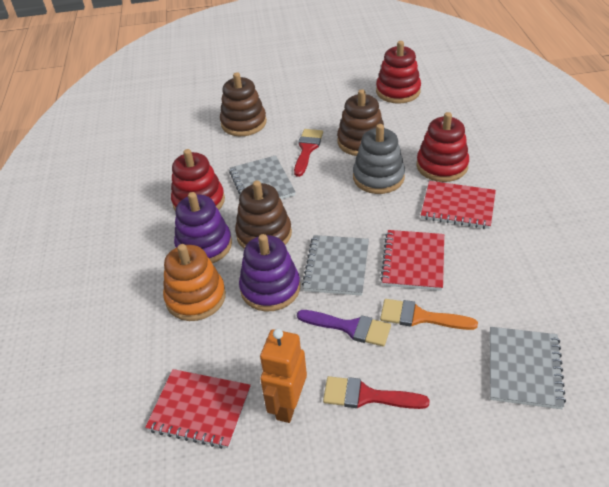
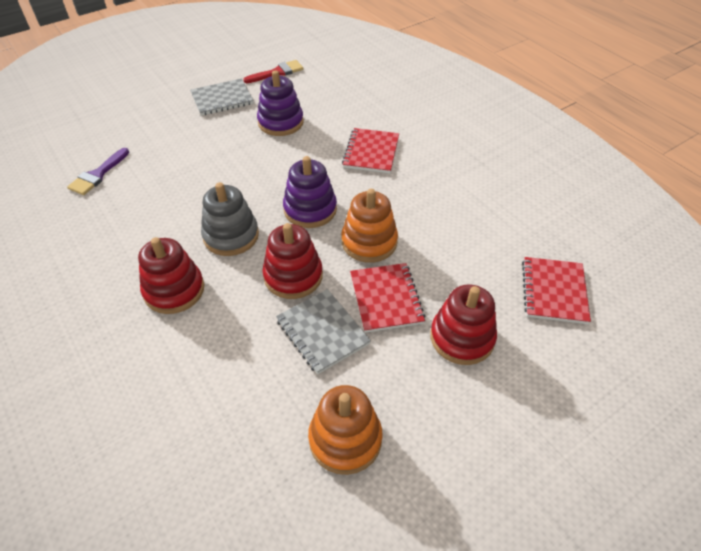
brown stacking toy: 3 -> 0
grey notebook: 3 -> 2
orange brush: 1 -> 0
orange robot: 1 -> 0
orange stacking toy: 1 -> 2
red brush: 2 -> 1

